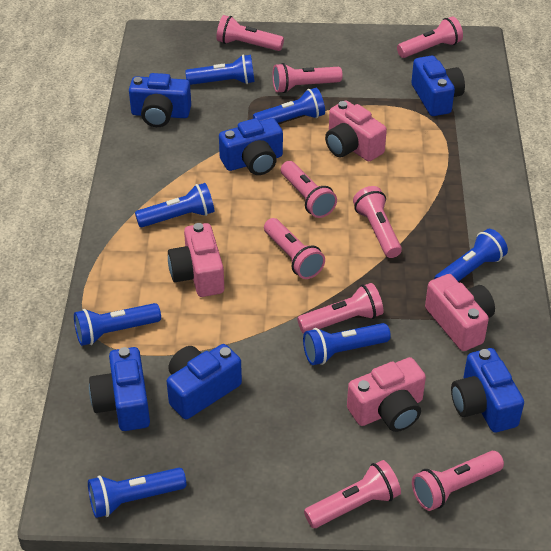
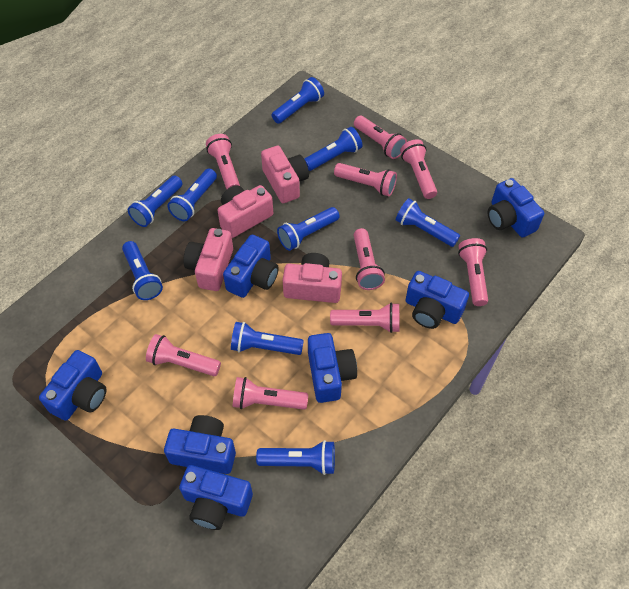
blue camera: 6 -> 7
blue flashlight: 7 -> 9

